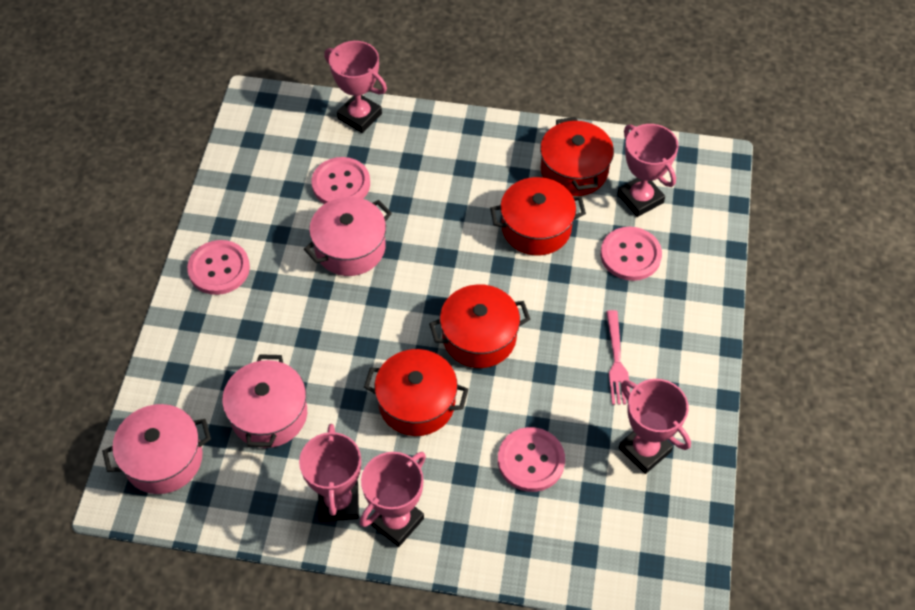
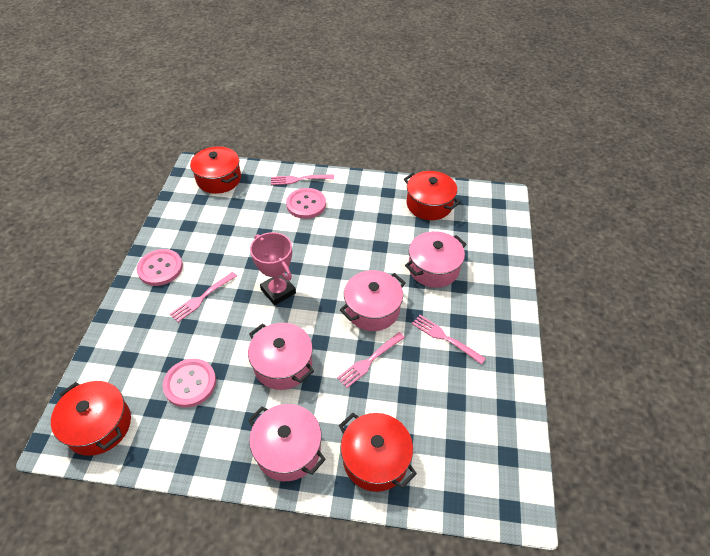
pink button: 4 -> 3
pink fork: 1 -> 4
pink pot: 3 -> 4
pink trophy: 5 -> 1

